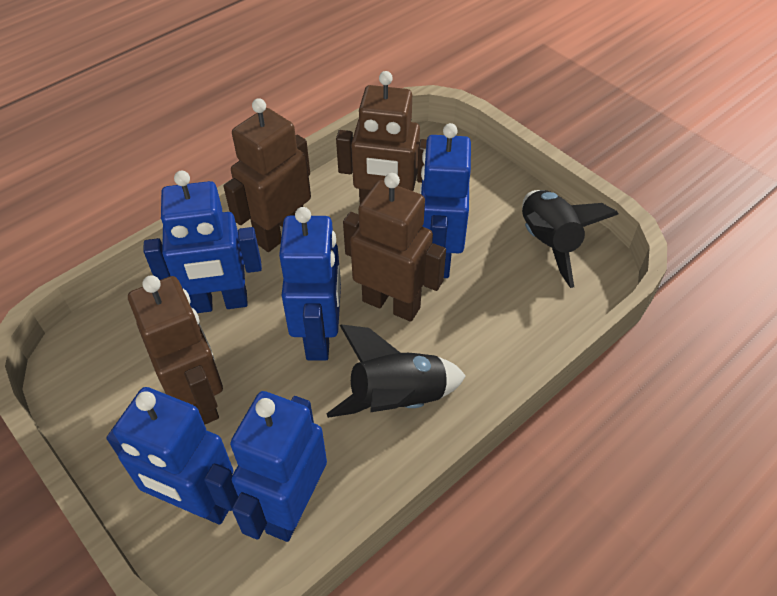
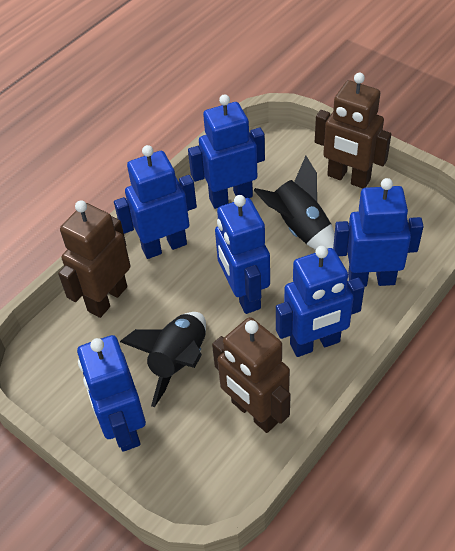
blue robot: 5 -> 6
brown robot: 4 -> 3

